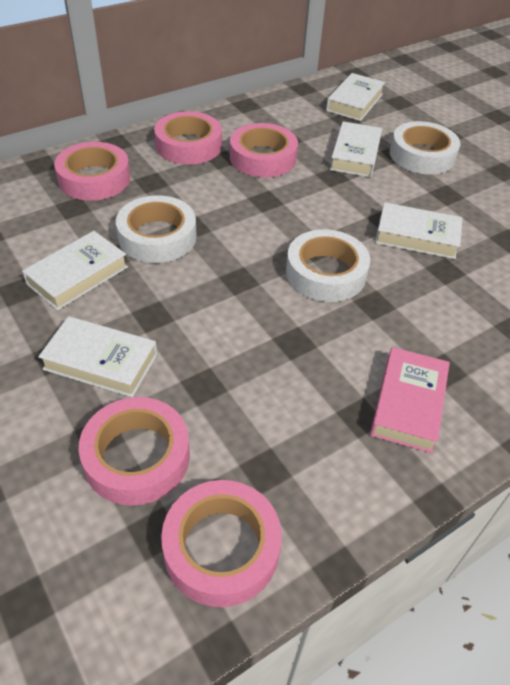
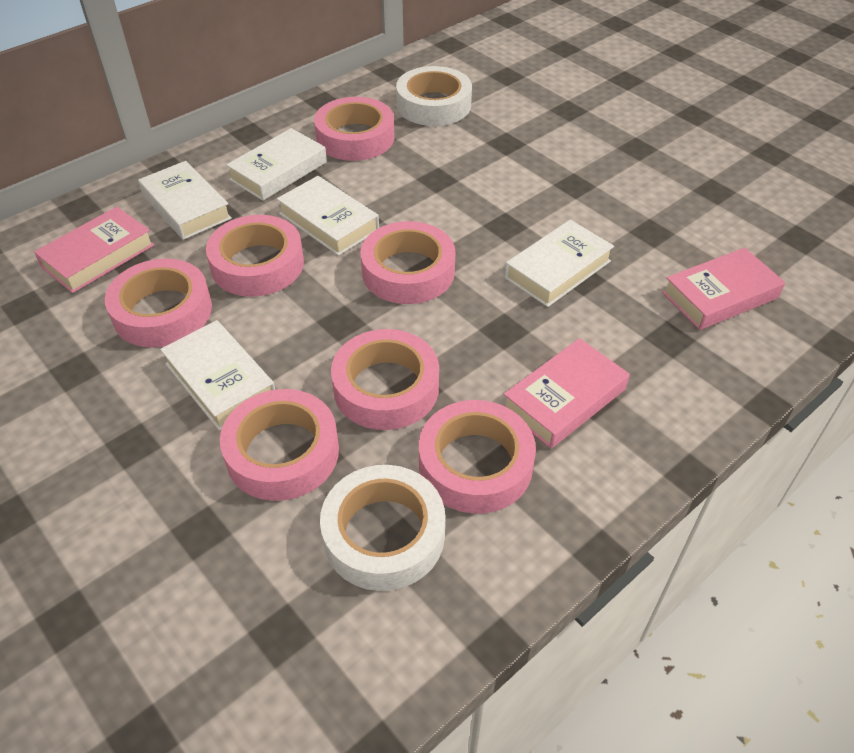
pink book: 1 -> 3
pink tape: 5 -> 7
white tape: 3 -> 2

